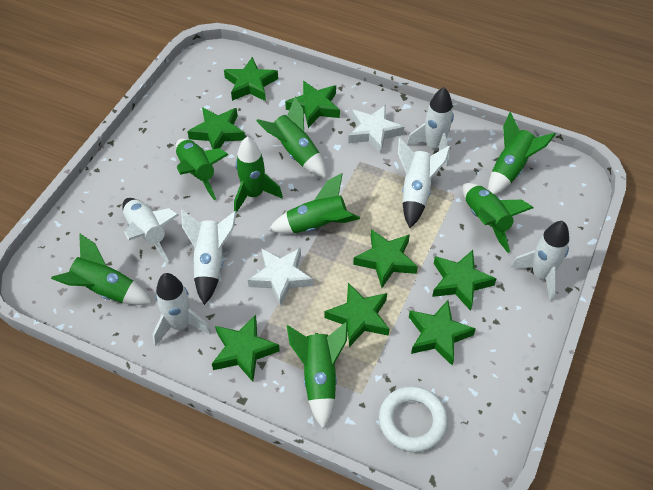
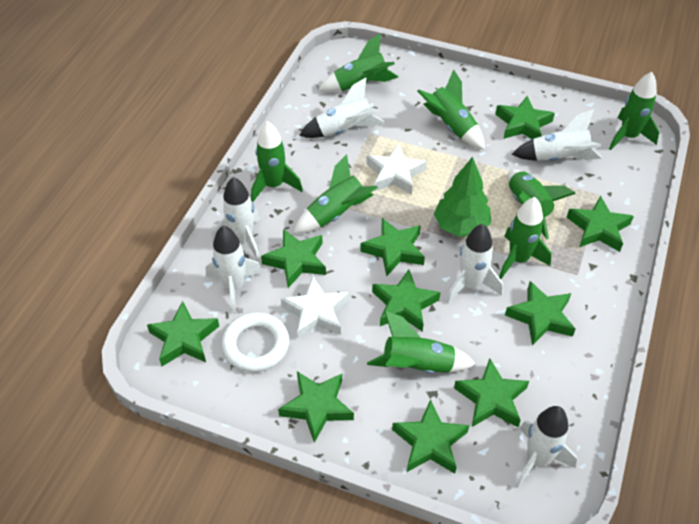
green star: 8 -> 10
green tree: 0 -> 1

